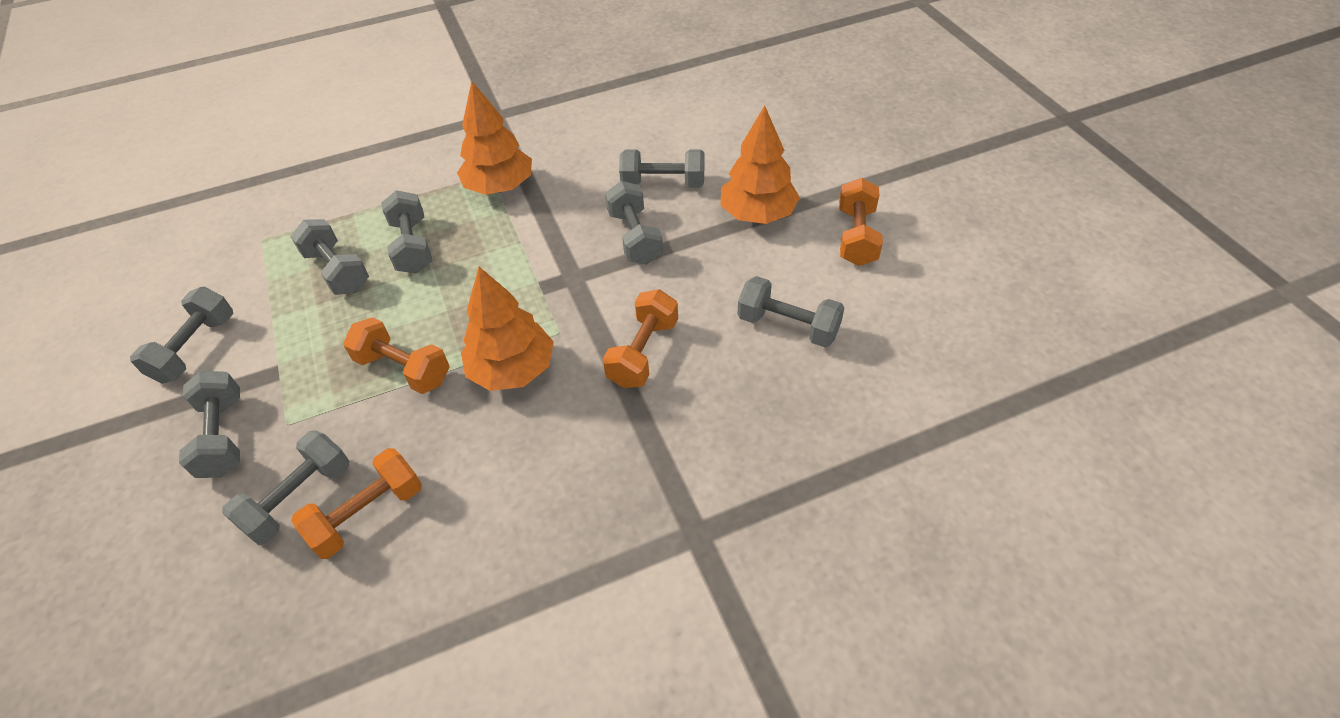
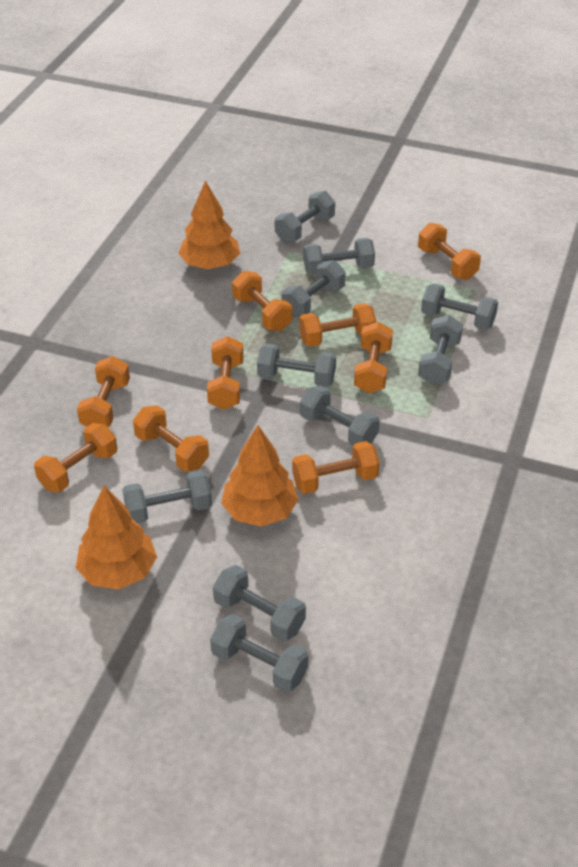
grey dumbbell: 8 -> 10
orange dumbbell: 4 -> 9

